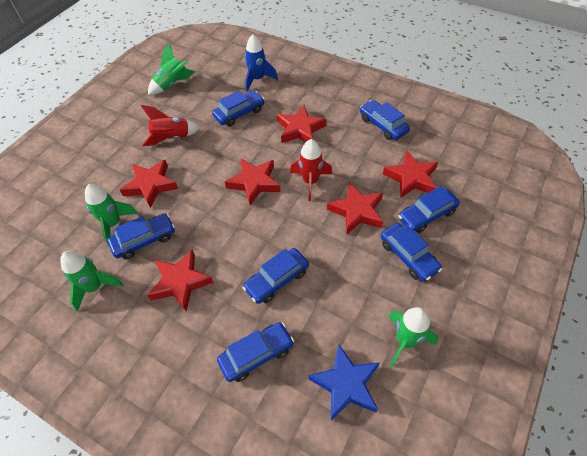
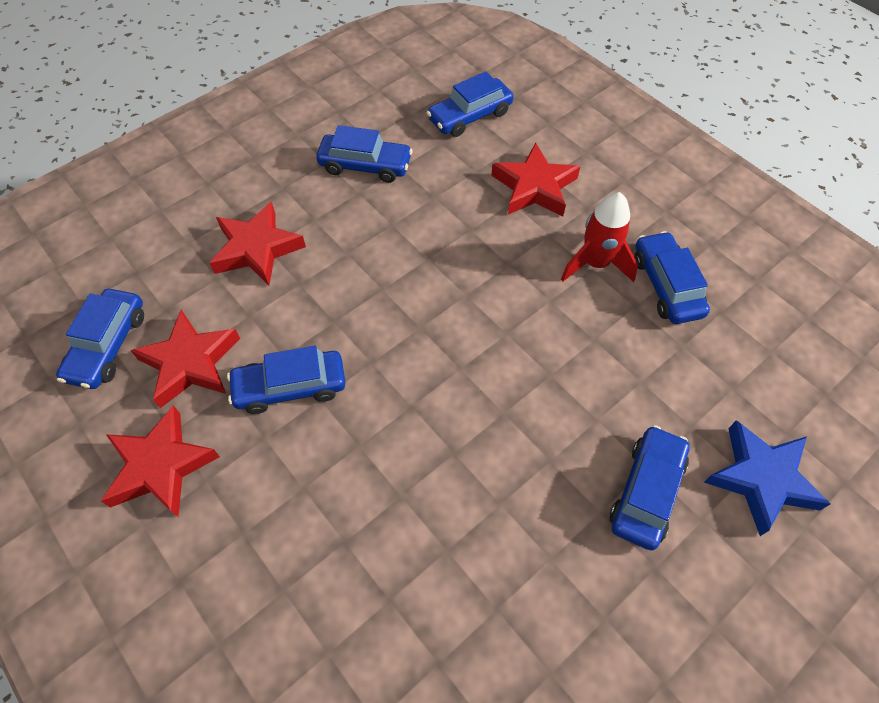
blue car: 7 -> 6
blue rocket: 1 -> 0
green rocket: 4 -> 0
red rocket: 2 -> 1
red star: 6 -> 4

